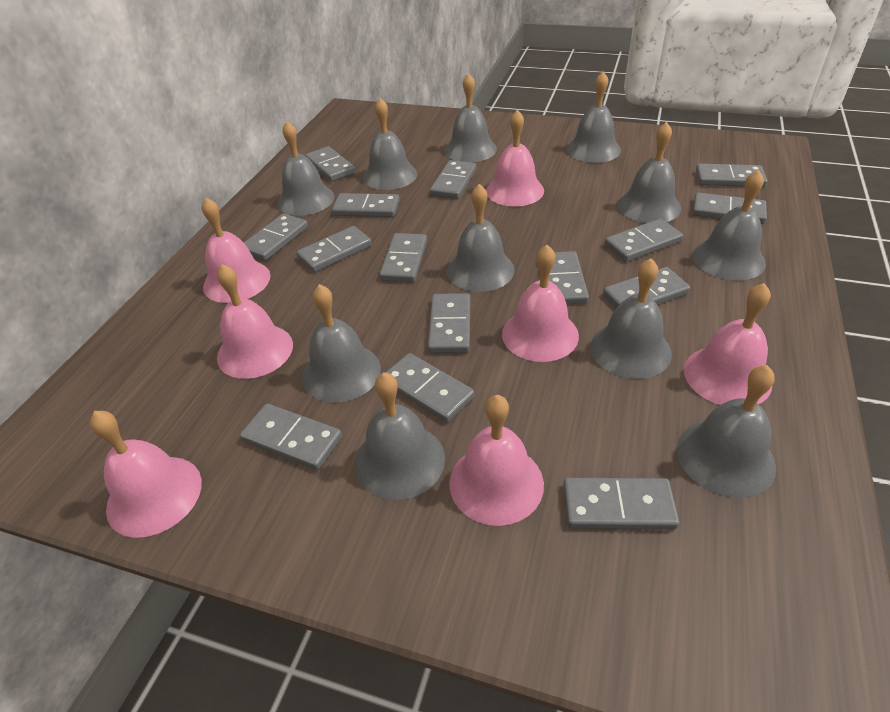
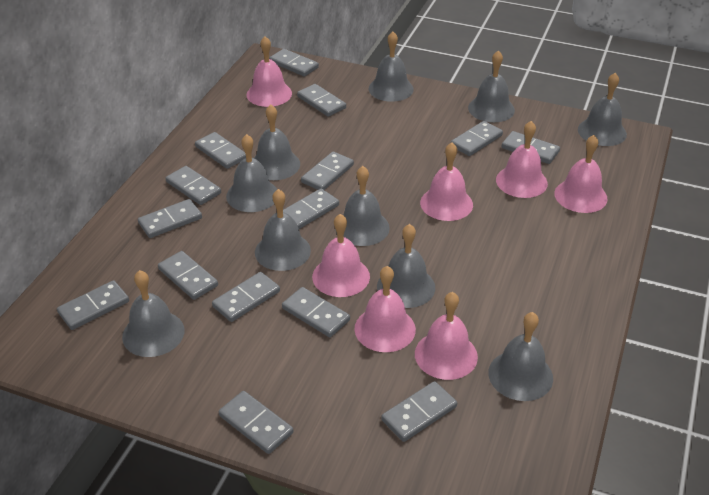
grey bell: 11 -> 10

